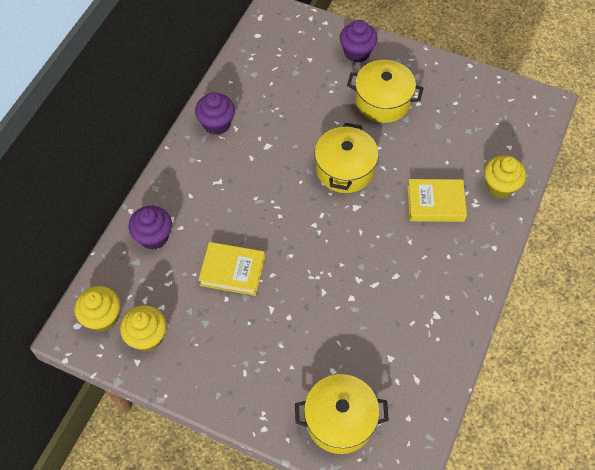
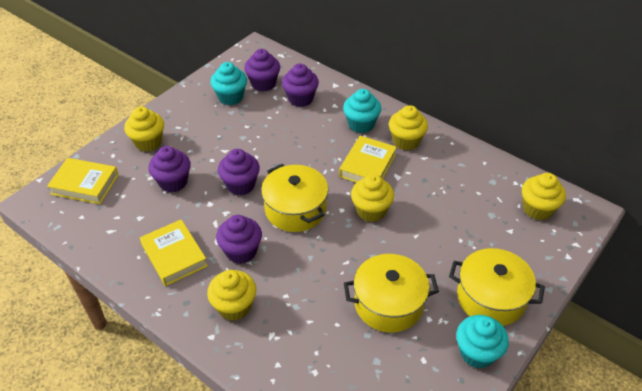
purple cupcake: 3 -> 5
turquoise cupcake: 0 -> 3
yellow book: 2 -> 3
yellow cupcake: 3 -> 5

